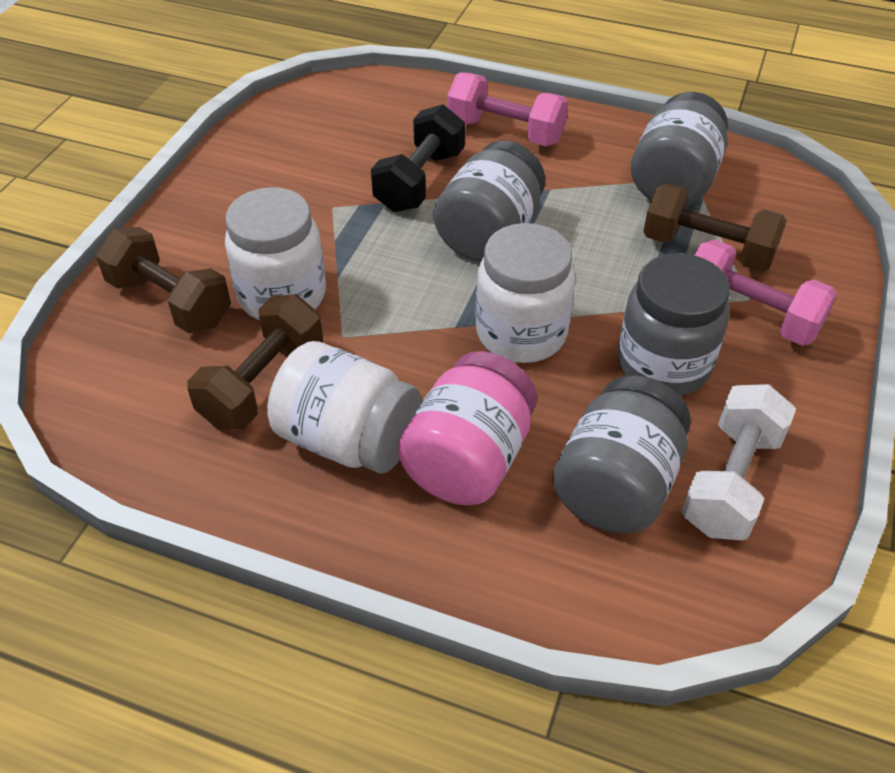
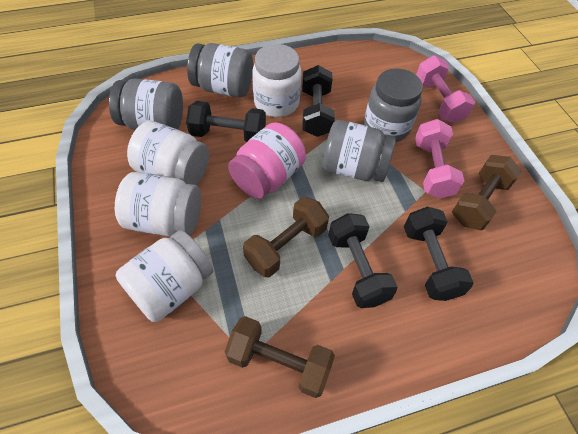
black dumbbell: 1 -> 4
white dumbbell: 1 -> 0
white jar: 3 -> 4

